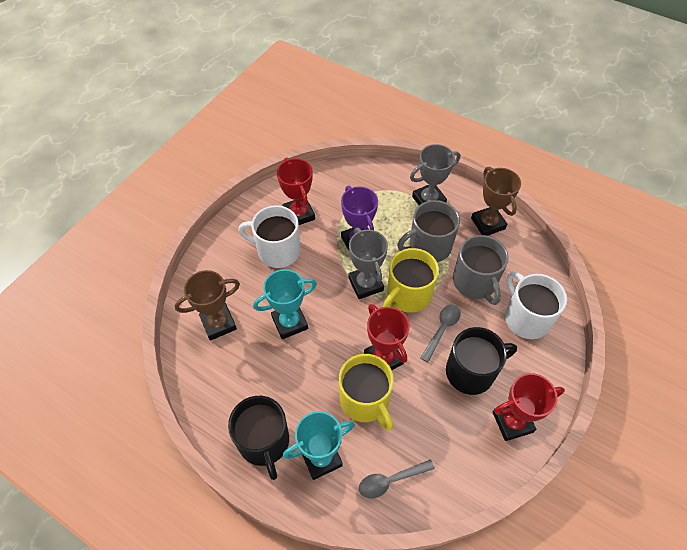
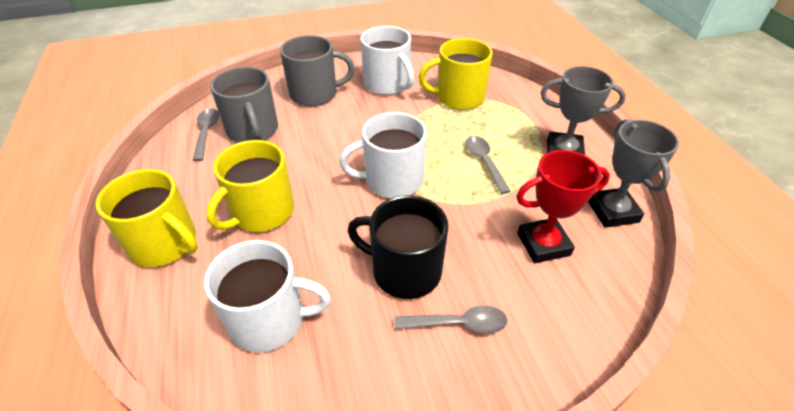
black mug: 2 -> 1
brown trophy: 2 -> 0
grey spoon: 2 -> 3
purple trophy: 1 -> 0
red trophy: 3 -> 1
turquoise trophy: 2 -> 0
white mug: 2 -> 3
yellow mug: 2 -> 3

